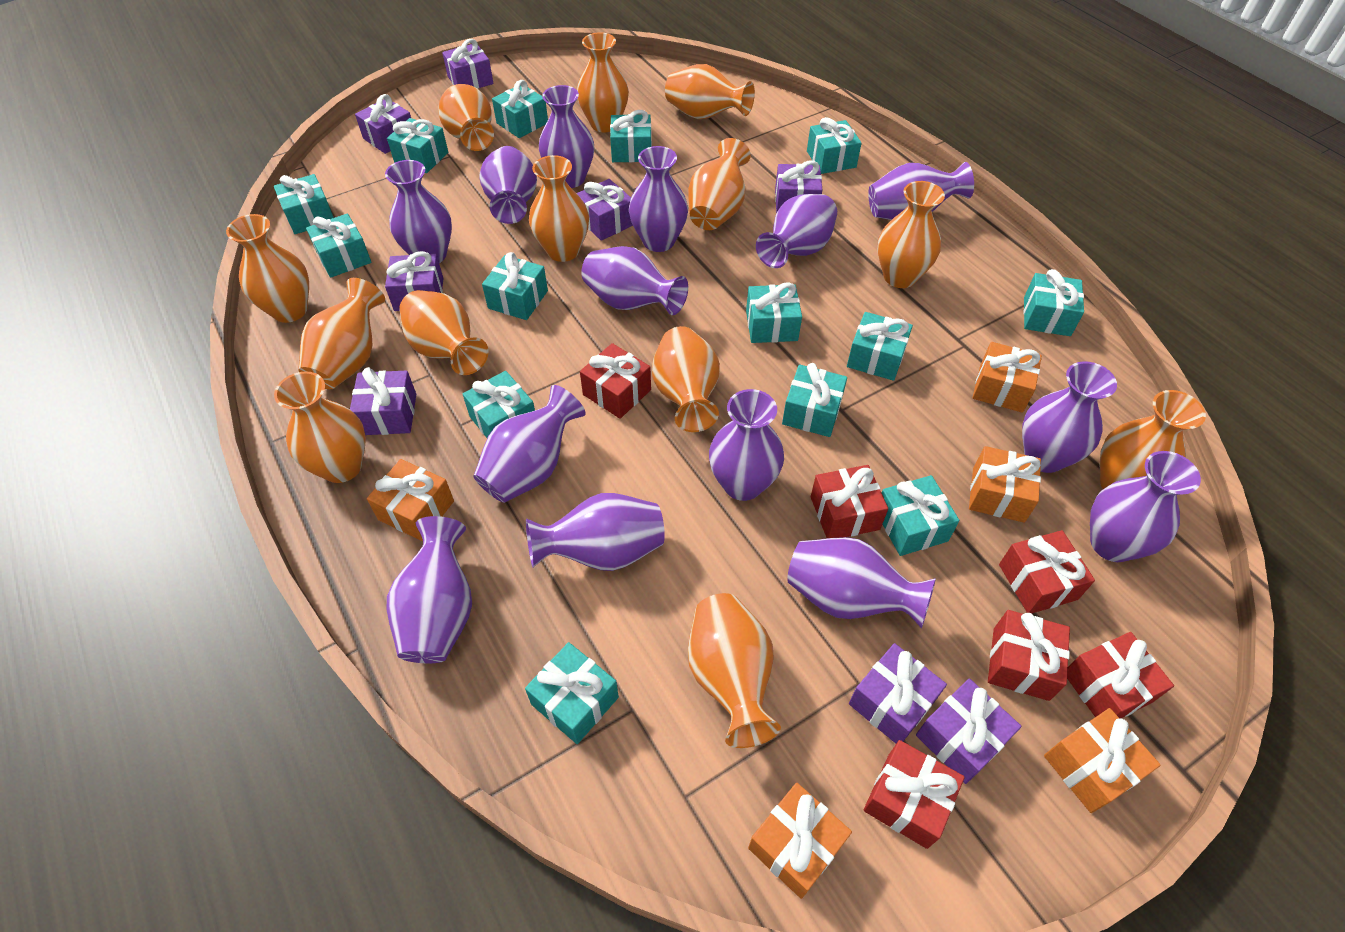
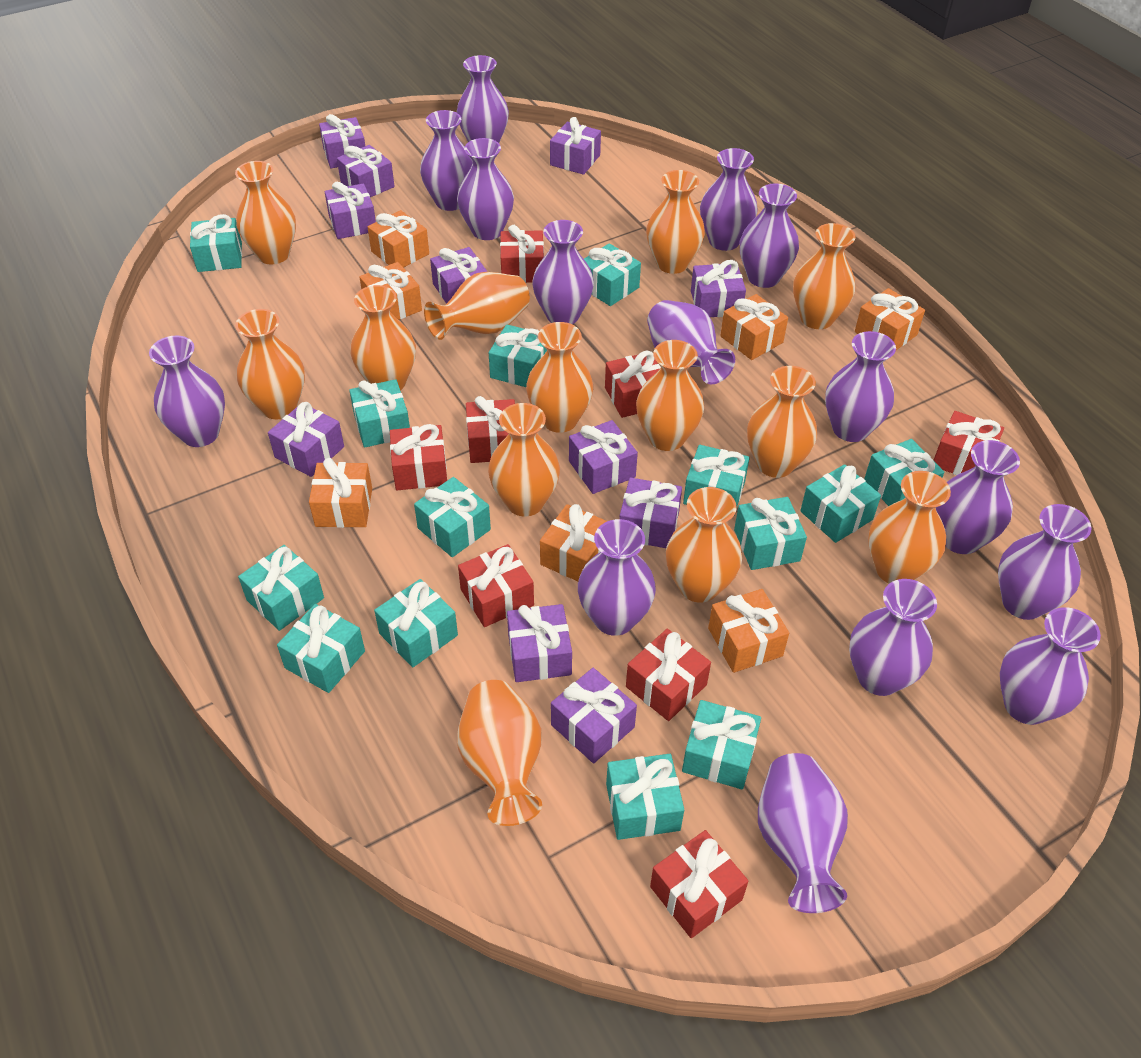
orange gift: 5 -> 7
purple gift: 8 -> 11
purple vase: 14 -> 15
red gift: 6 -> 8

